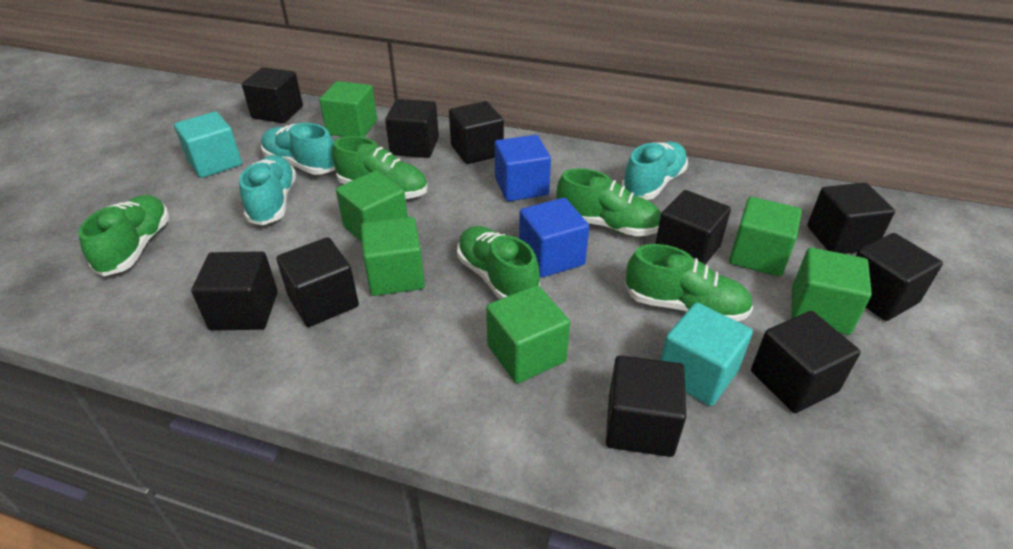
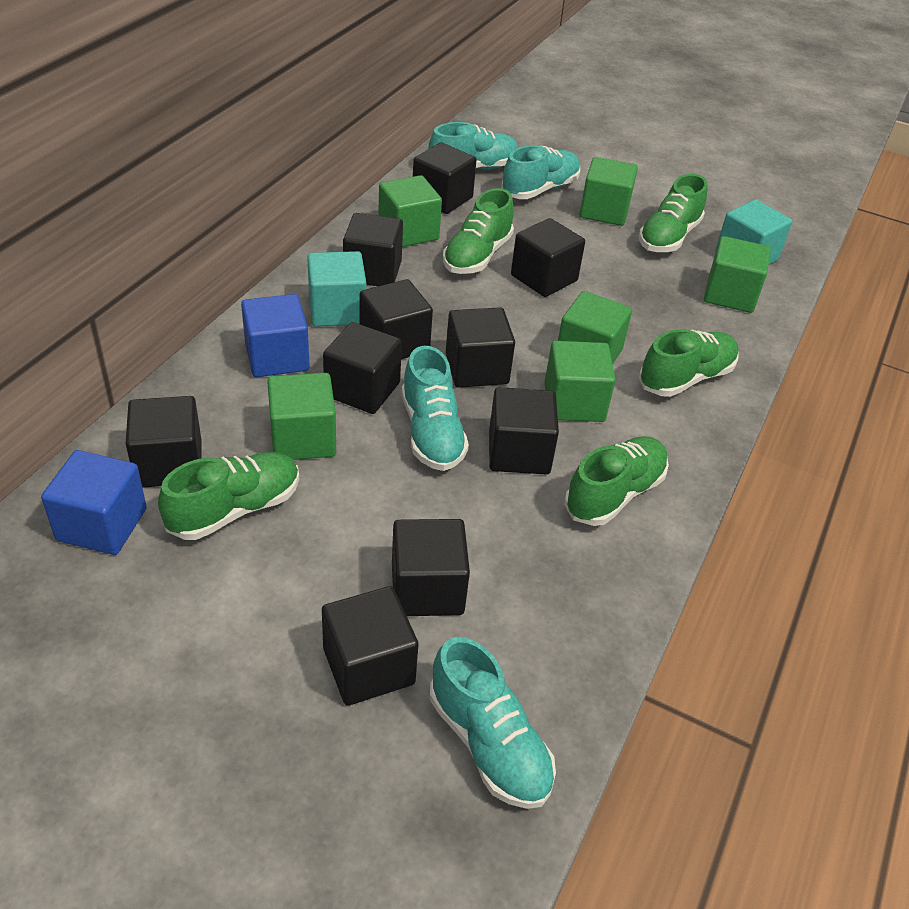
turquoise shoe: 3 -> 4

